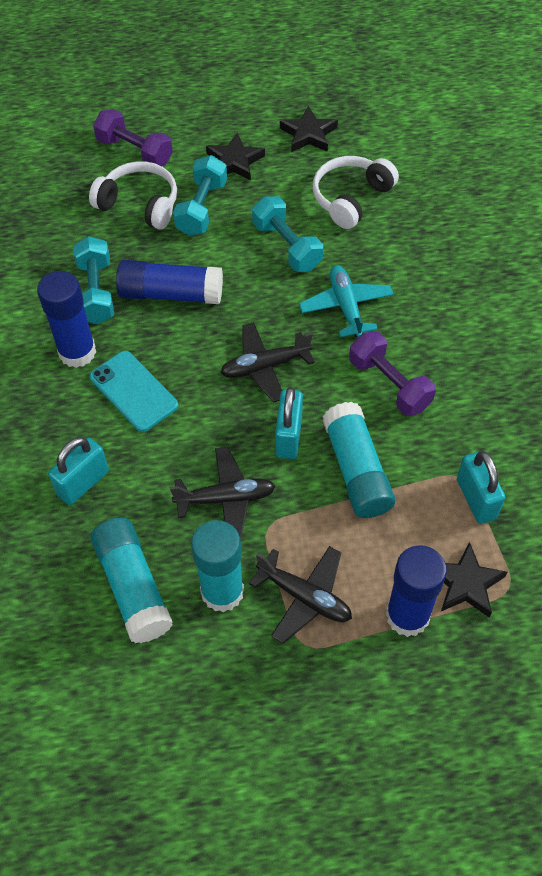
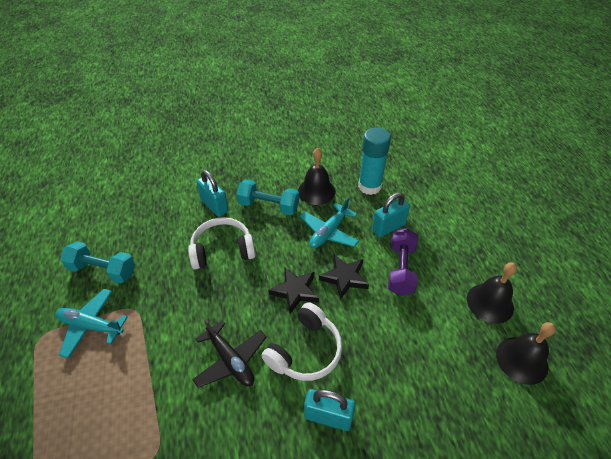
black bell: 0 -> 3
black plane: 3 -> 1
black star: 3 -> 2
blue glue stick: 3 -> 0
purple dumbbell: 2 -> 1
turquoise dumbbell: 3 -> 2
turquoise glue stick: 3 -> 1
turquoise phone: 1 -> 0
turquoise plane: 1 -> 2

